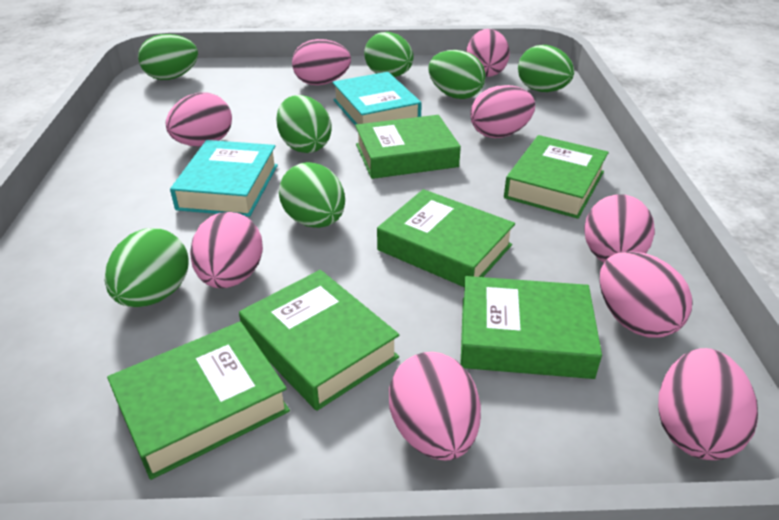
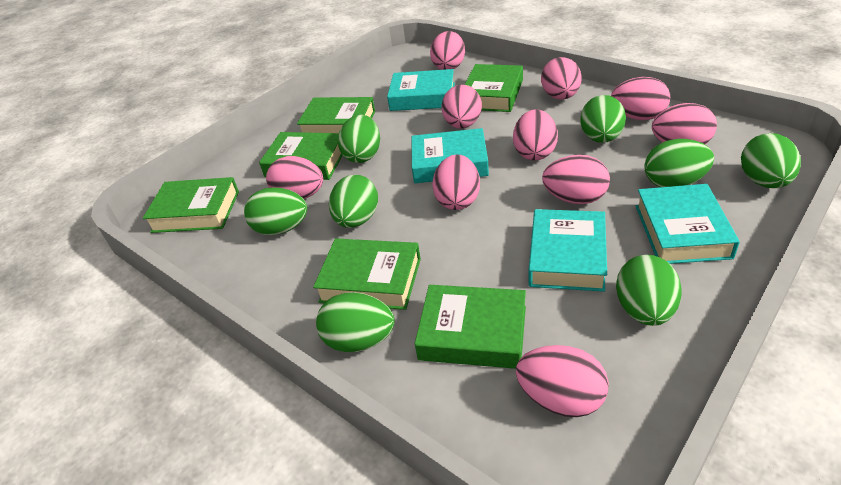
green egg: 7 -> 8
pink egg: 9 -> 10
turquoise book: 2 -> 4

